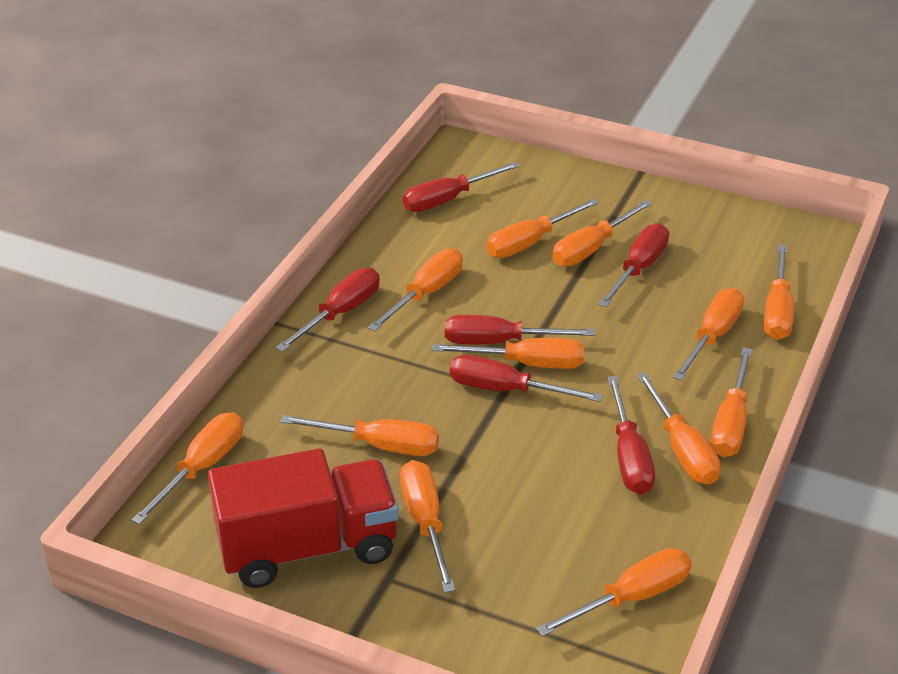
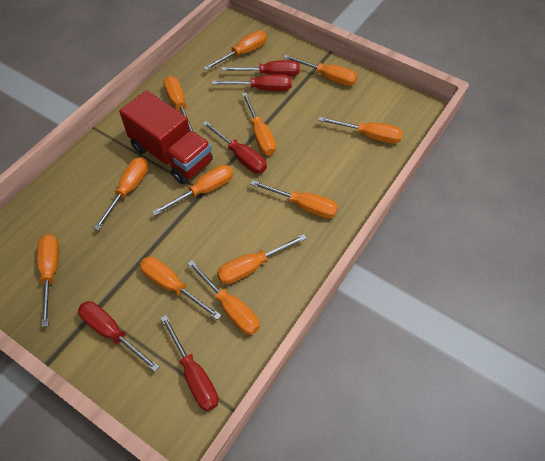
red screwdriver: 6 -> 5

